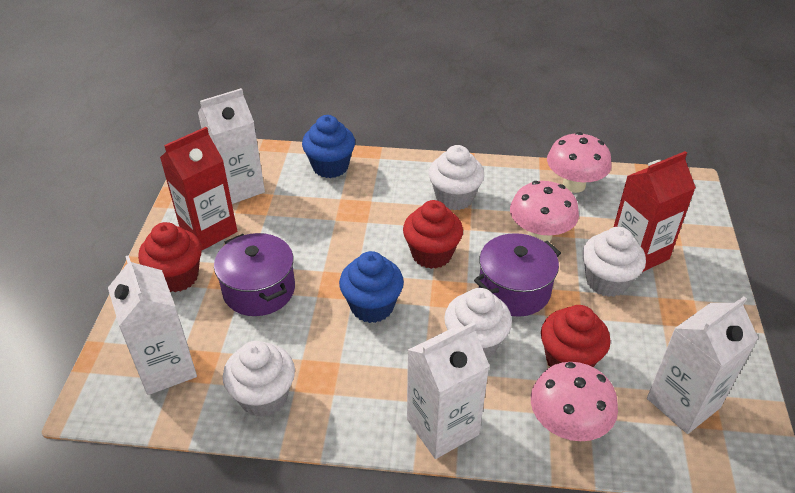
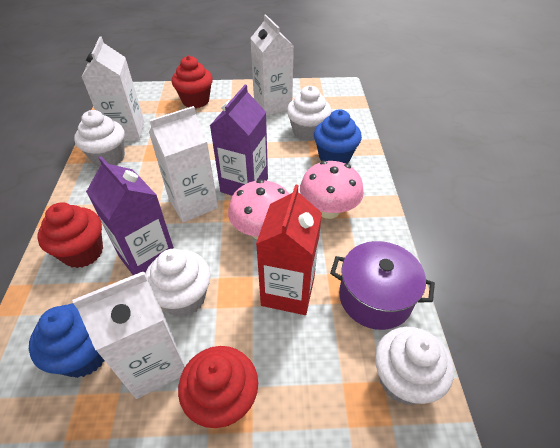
pink mushroom: 3 -> 2
purple carton: 0 -> 2
purple pot: 2 -> 1
red carton: 2 -> 1

